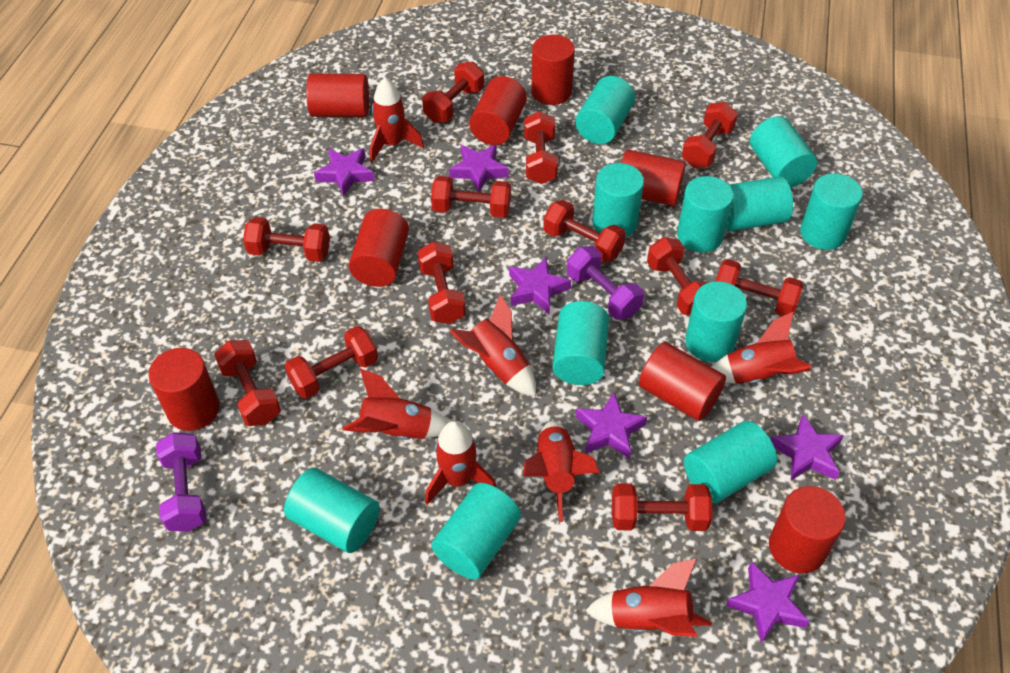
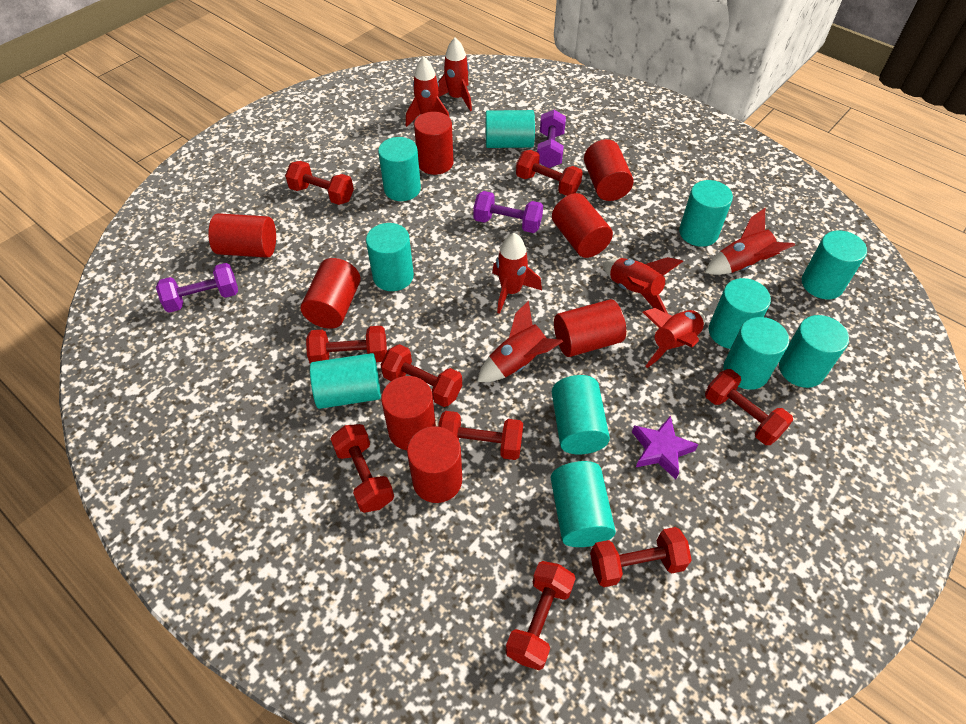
purple dumbbell: 2 -> 3
purple star: 6 -> 1
red dumbbell: 12 -> 9

